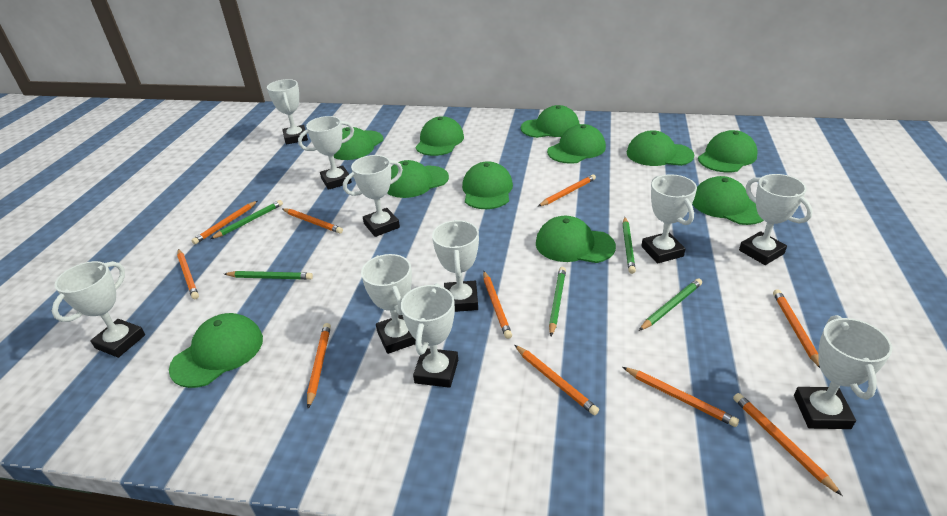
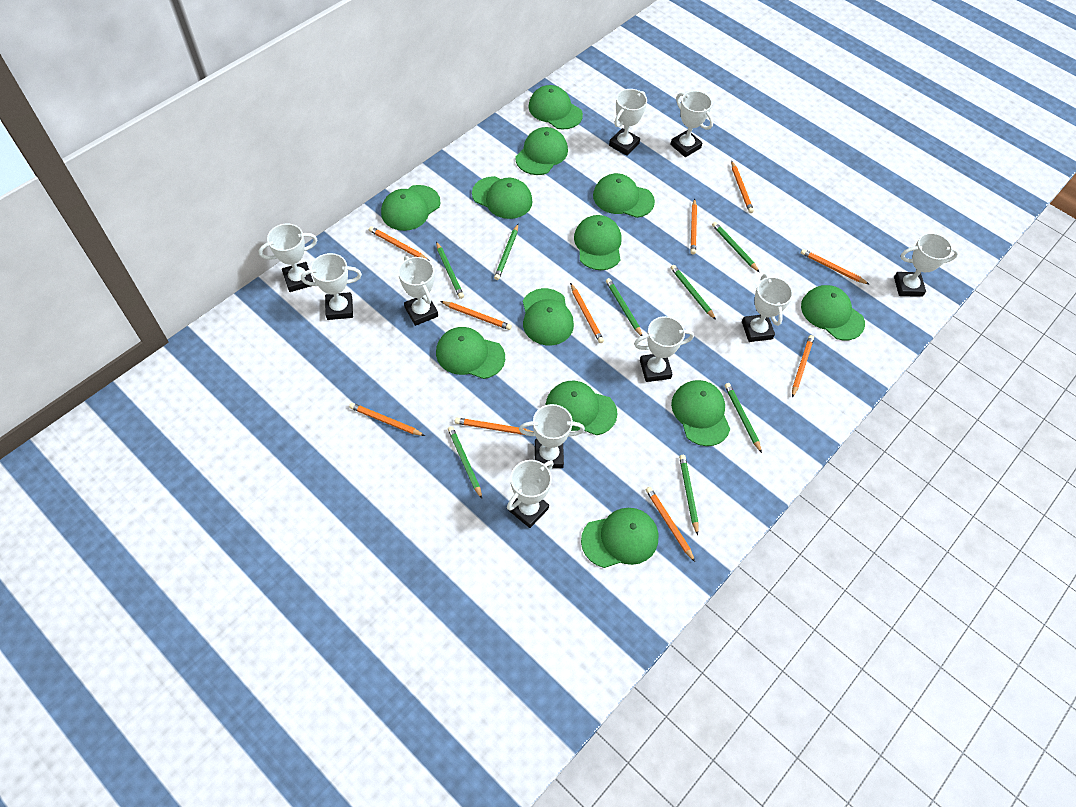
green cap: 11 -> 12
green pencil: 5 -> 8

